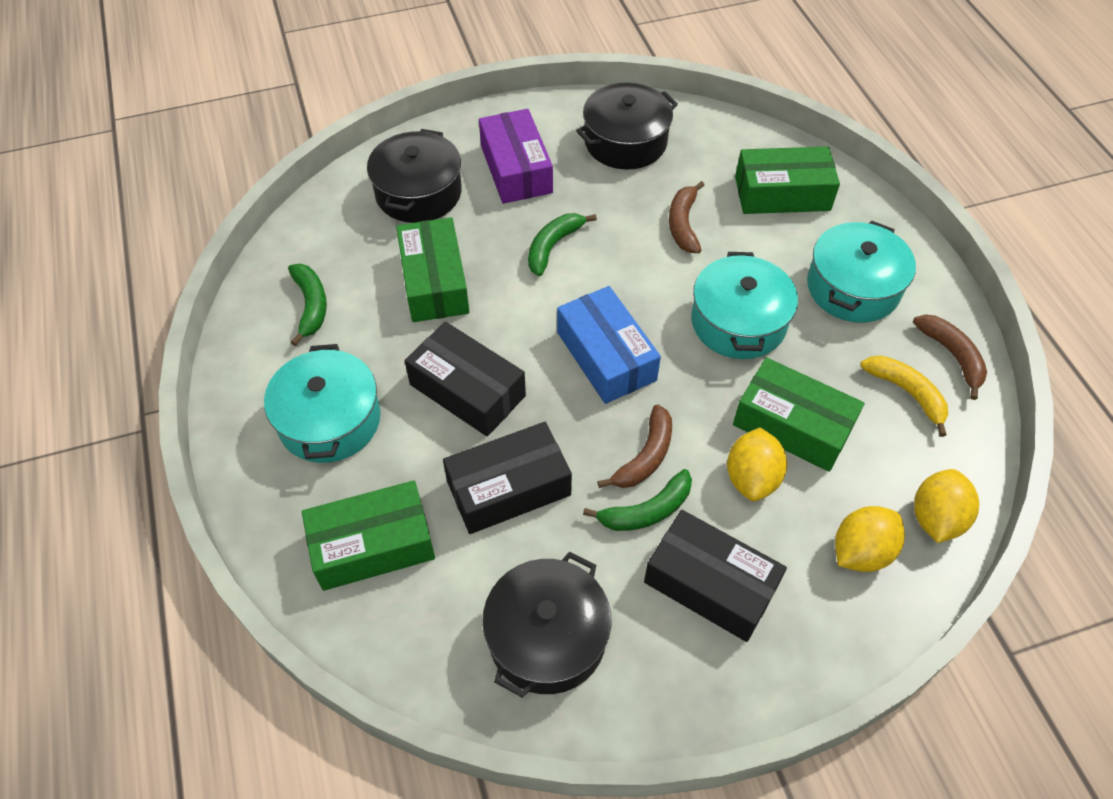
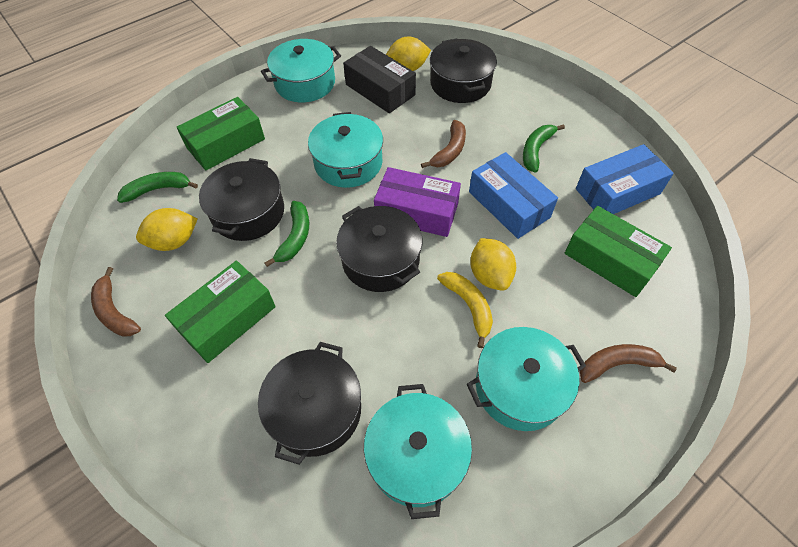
black box: 3 -> 1
black pot: 3 -> 4
blue box: 1 -> 2
green box: 4 -> 3
turquoise pot: 3 -> 4

